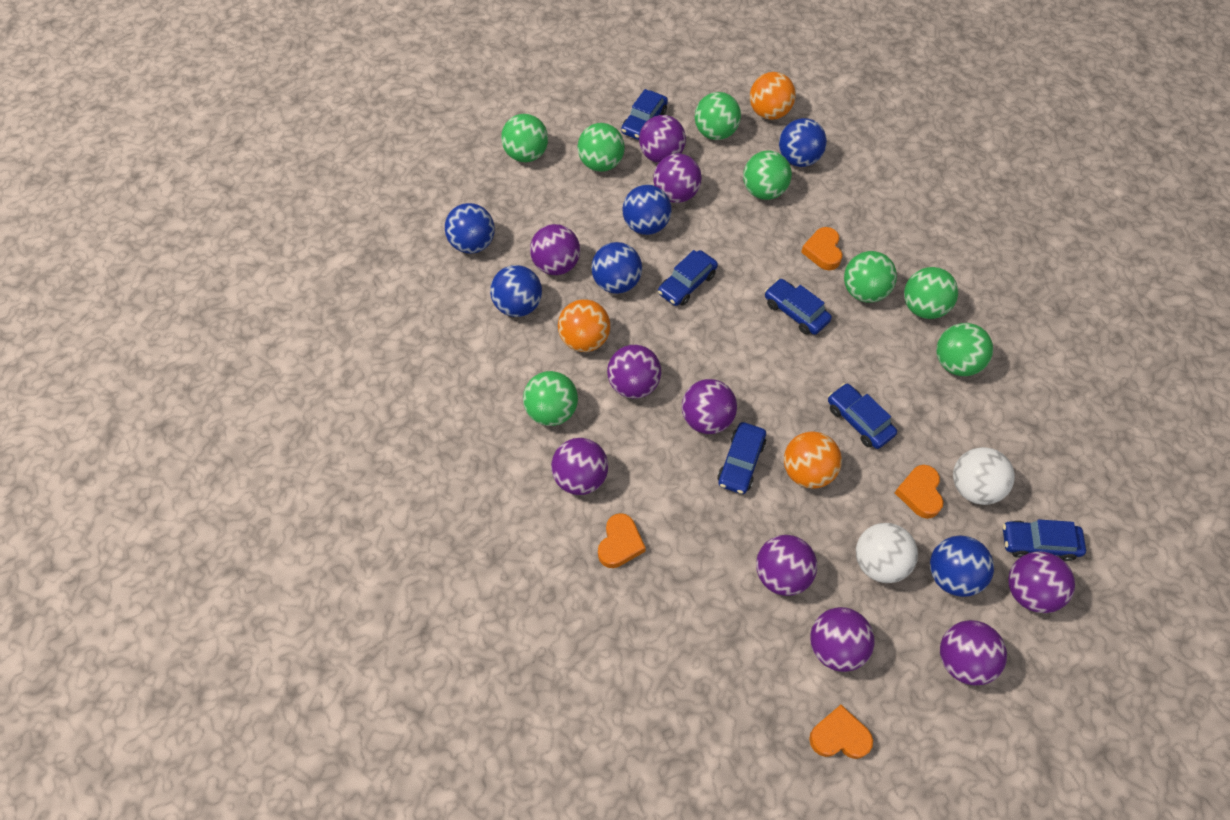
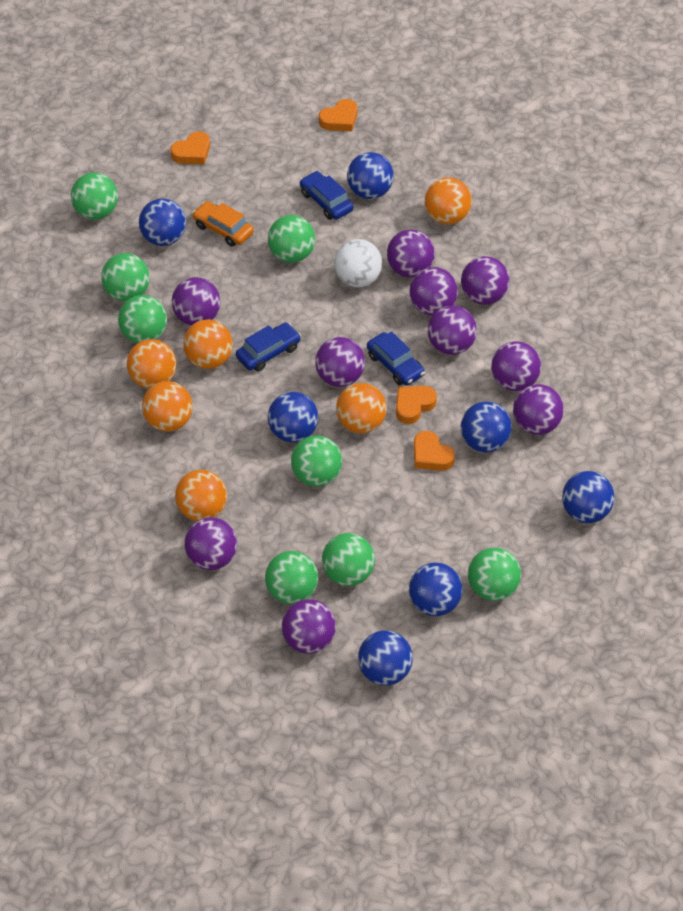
blue ball: 6 -> 7
blue car: 6 -> 3
orange ball: 3 -> 6
orange car: 0 -> 1
white ball: 2 -> 1

